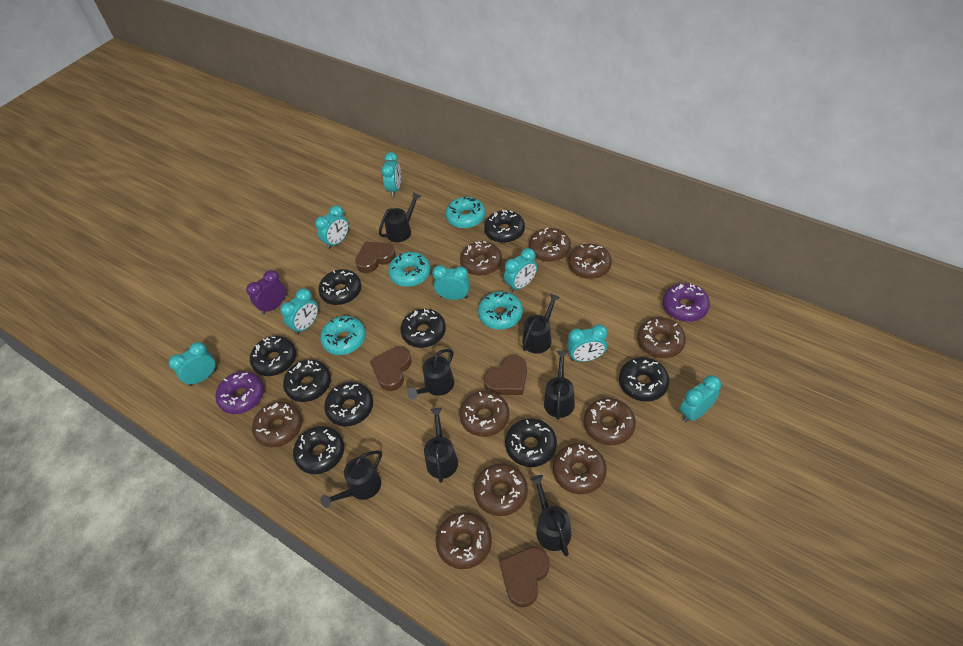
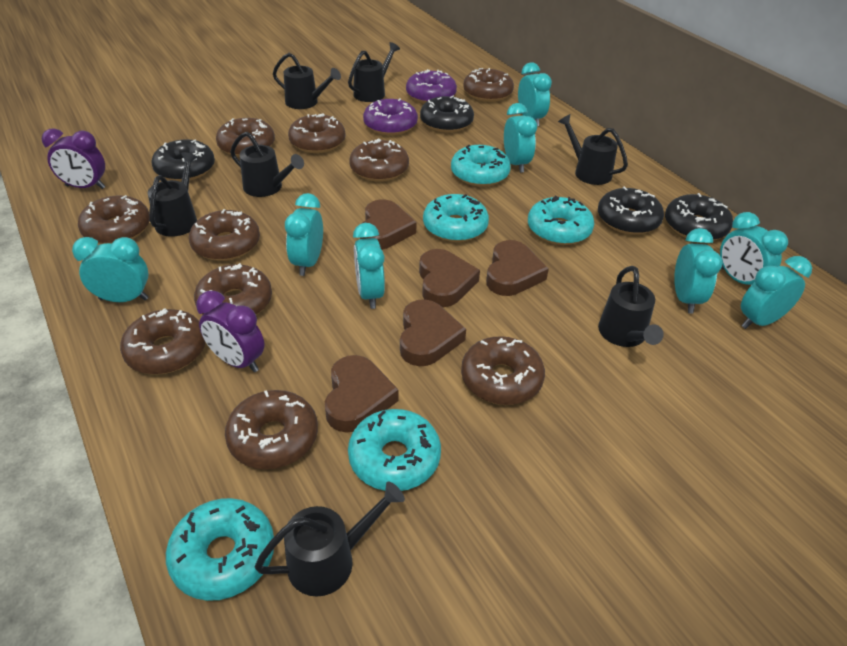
black donut: 9 -> 4
brown heart: 4 -> 5
purple clock: 1 -> 2
turquoise donut: 4 -> 5

